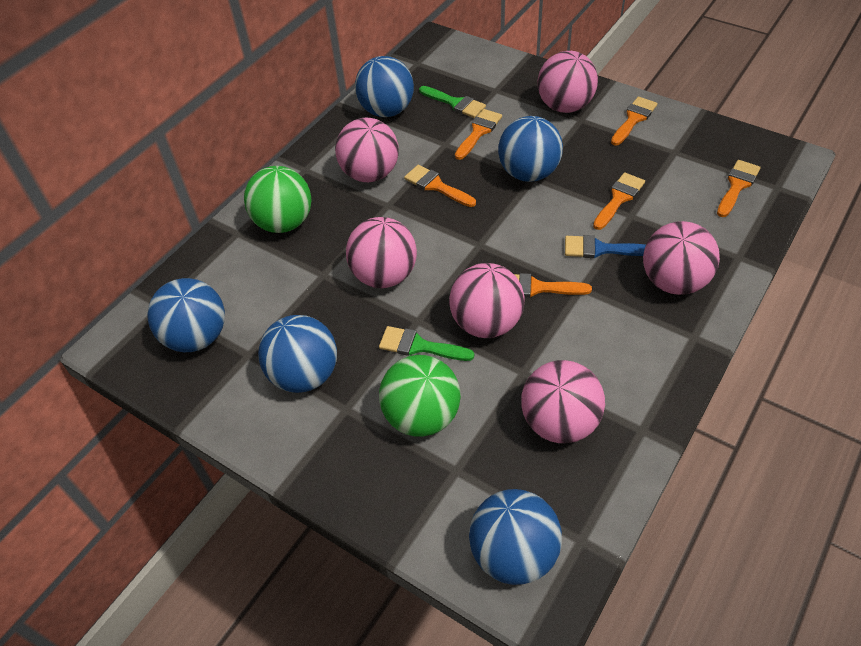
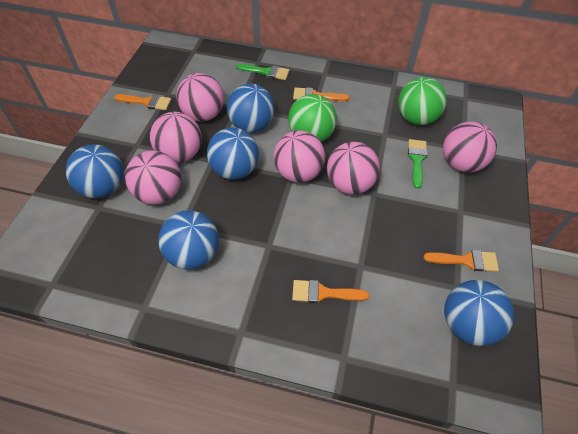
blue brush: 1 -> 0
orange brush: 6 -> 4

